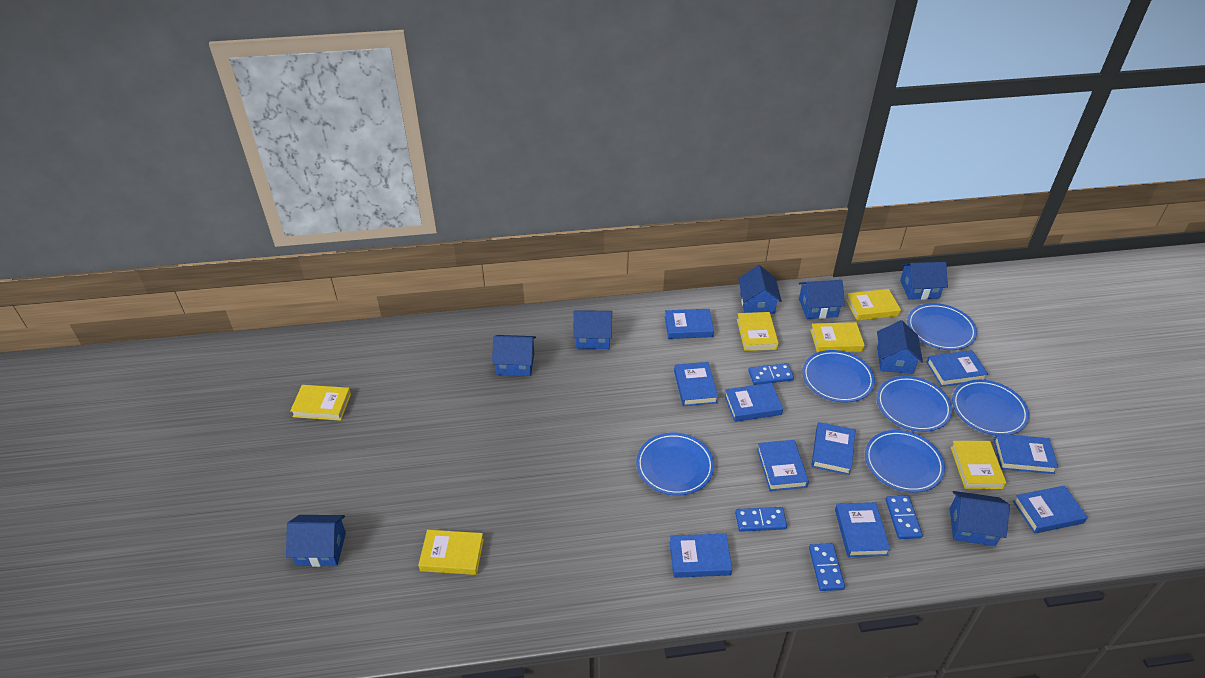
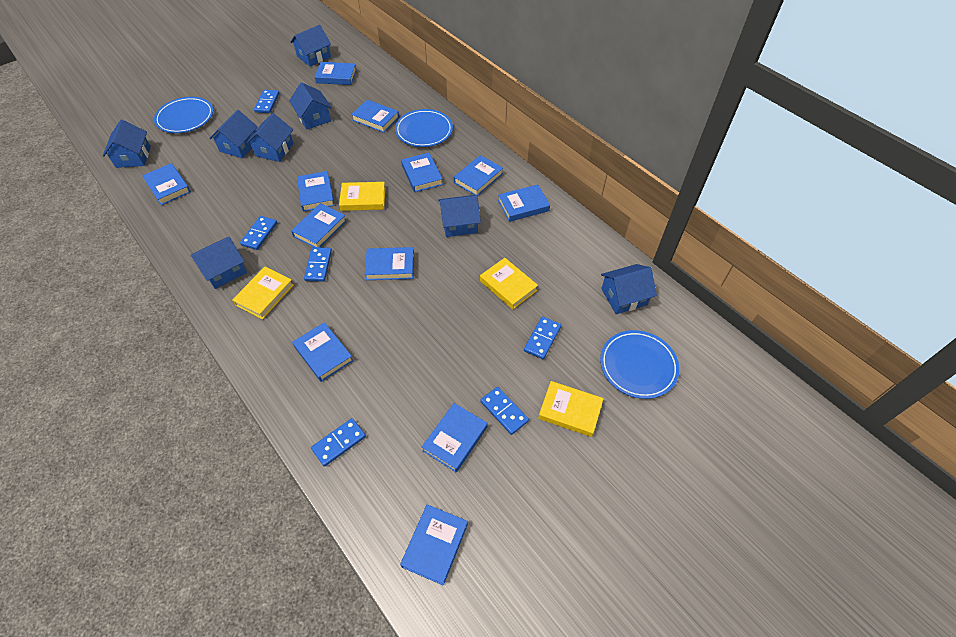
blue book: 10 -> 12
blue domino: 4 -> 6
blue plate: 6 -> 3
yellow book: 6 -> 4

